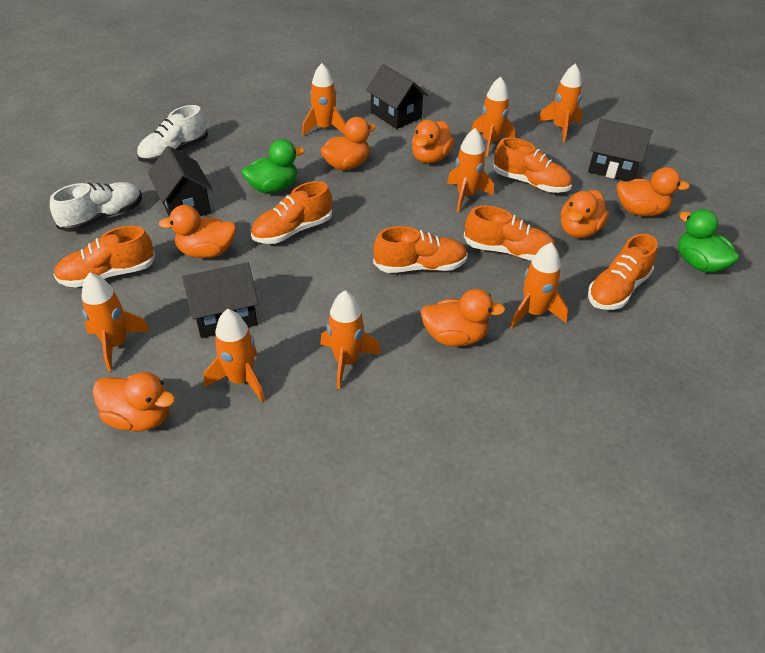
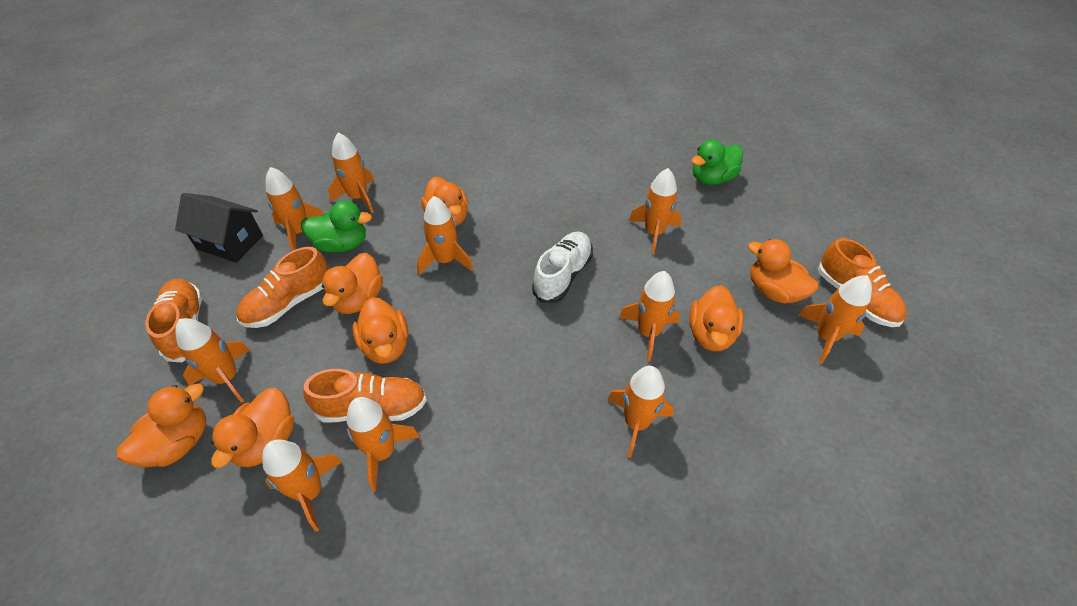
black house: 4 -> 1
orange rocket: 8 -> 10
orange shoe: 6 -> 4
white shoe: 2 -> 1

